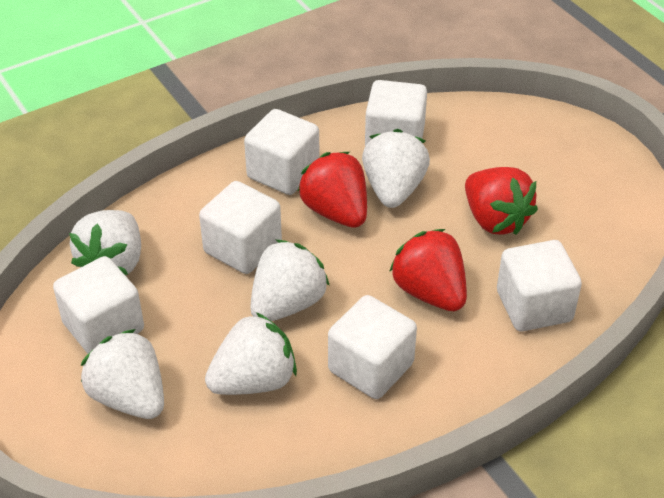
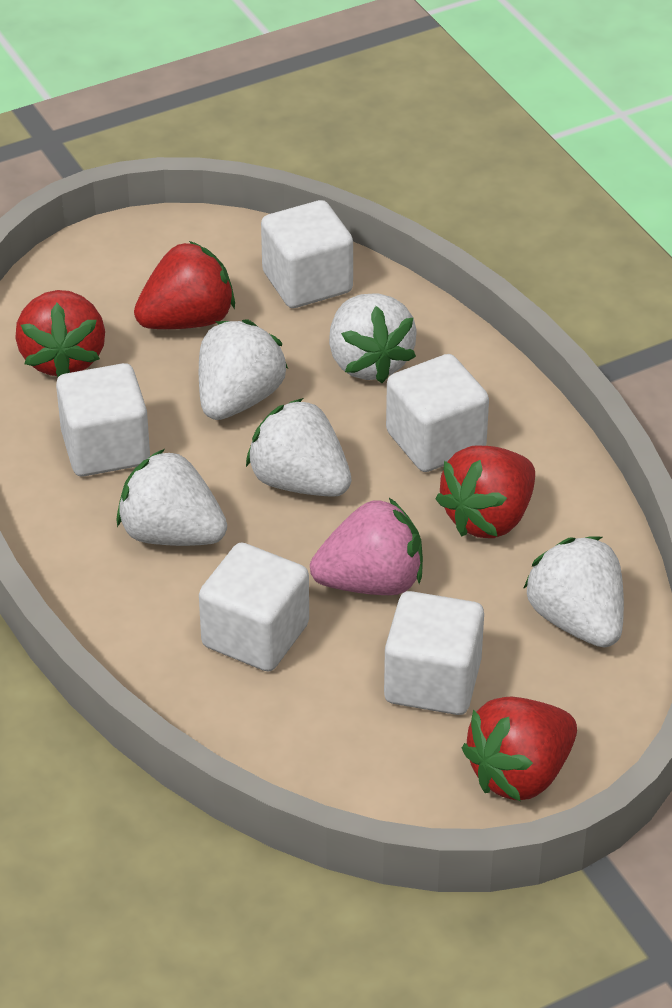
pink strawberry: 0 -> 1
red strawberry: 3 -> 4
white cube: 6 -> 5

